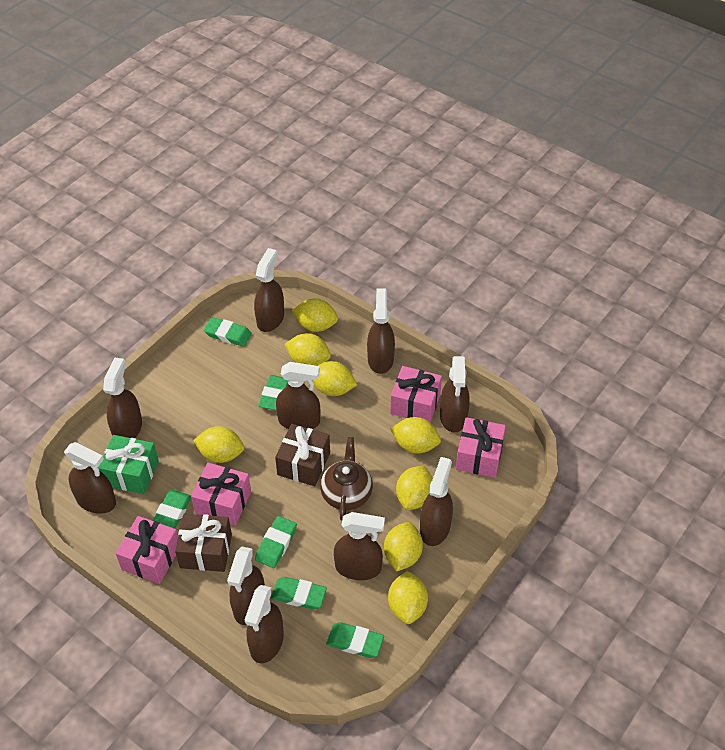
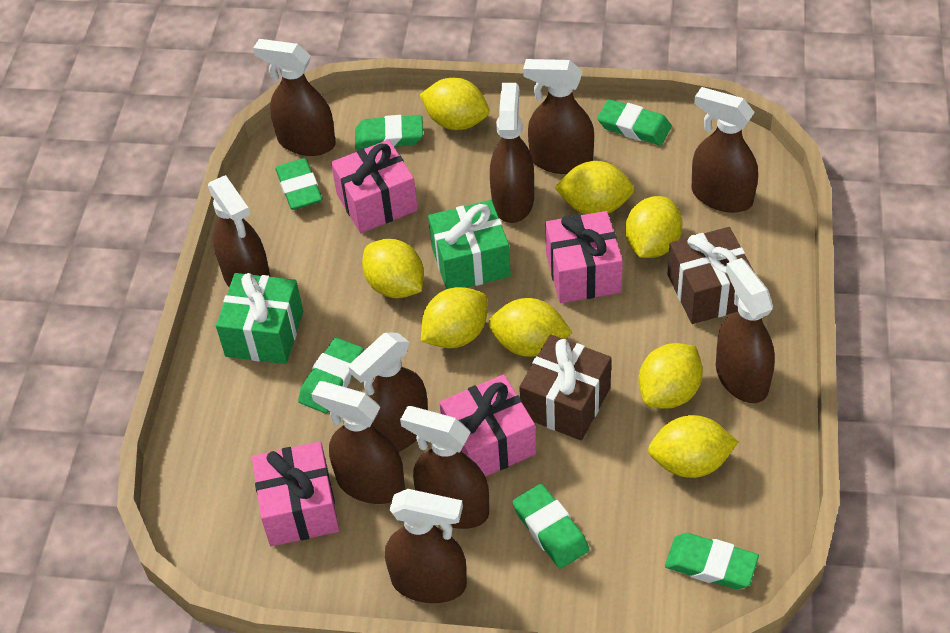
brown teapot: 1 -> 0
green gift: 1 -> 2

